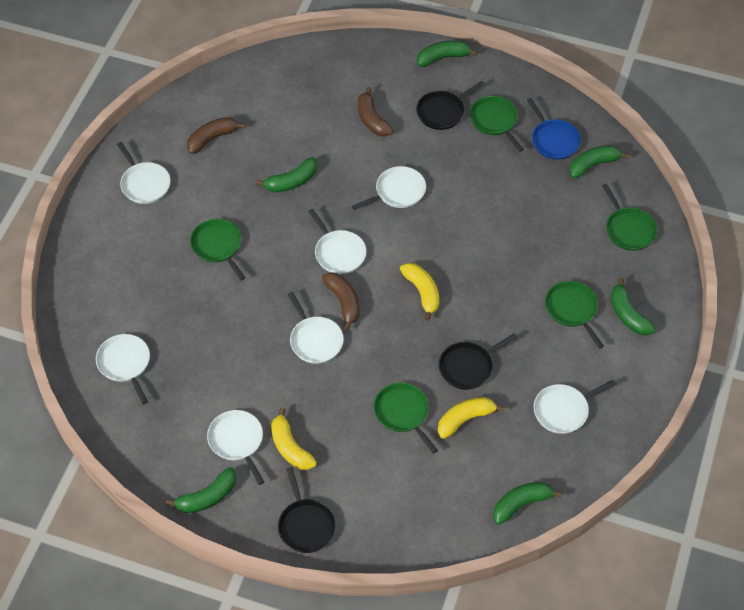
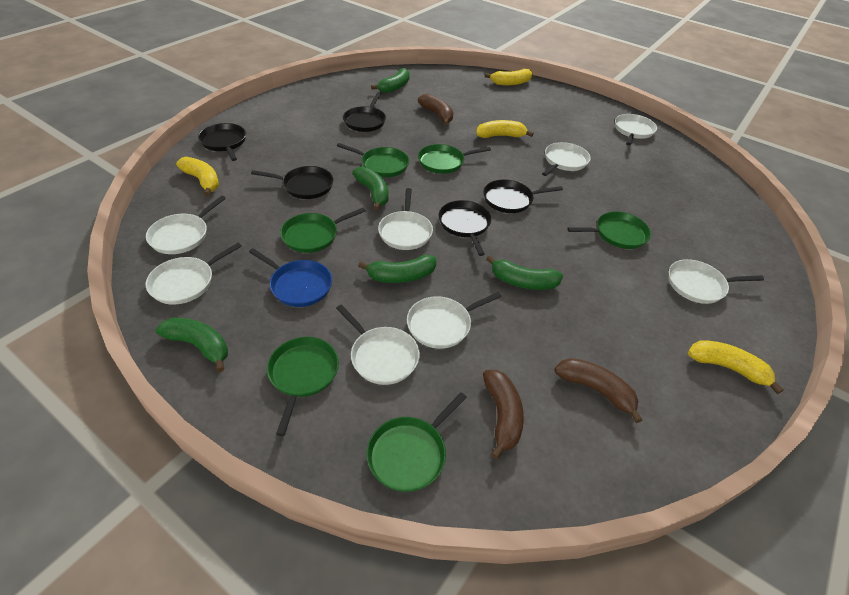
black pan: 3 -> 5
green banana: 6 -> 5
green pan: 5 -> 6
white pan: 7 -> 8
yellow banana: 3 -> 4

